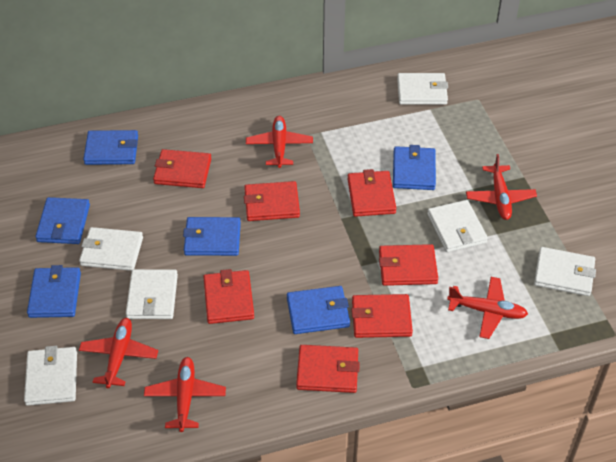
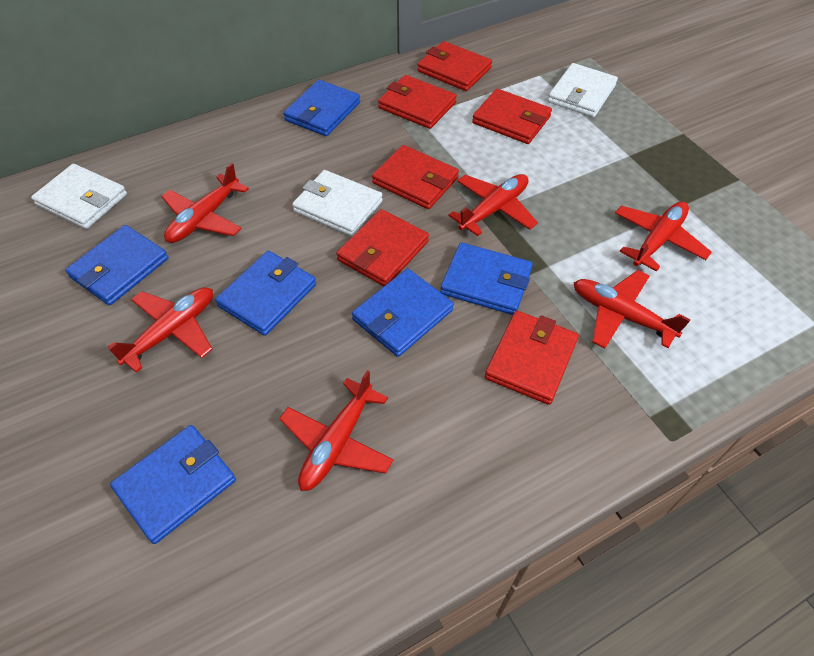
red plane: 5 -> 6
red wallet: 7 -> 6
white wallet: 6 -> 3

